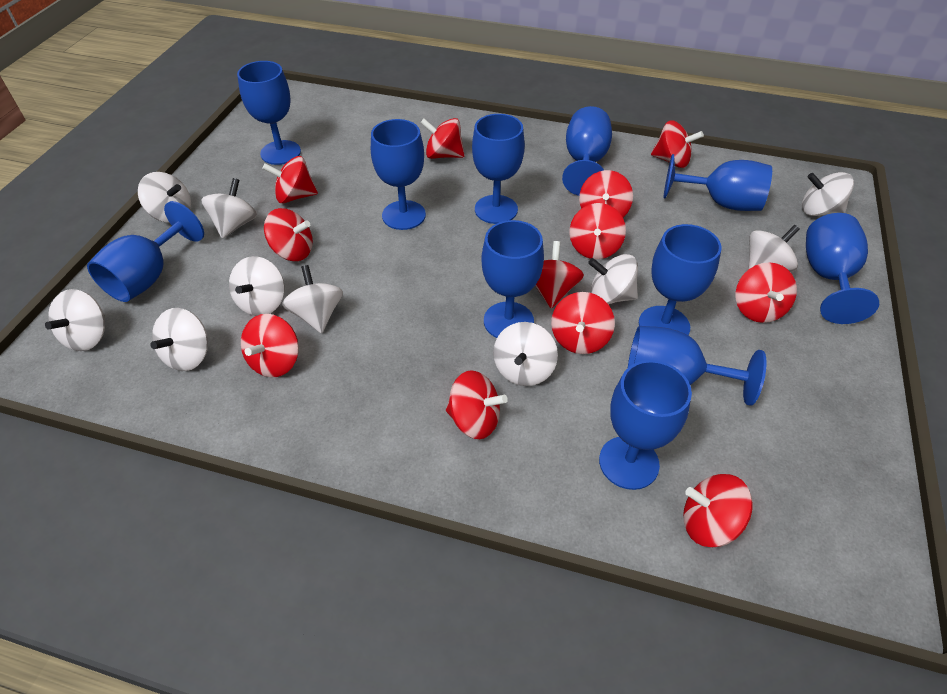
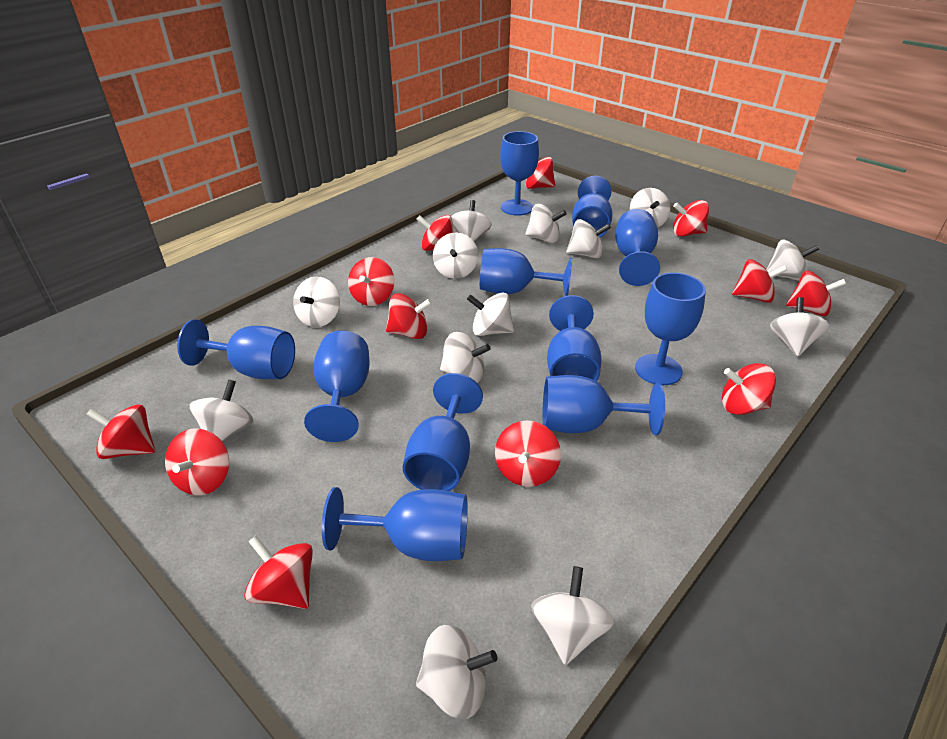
white spinning top: 10 -> 13

